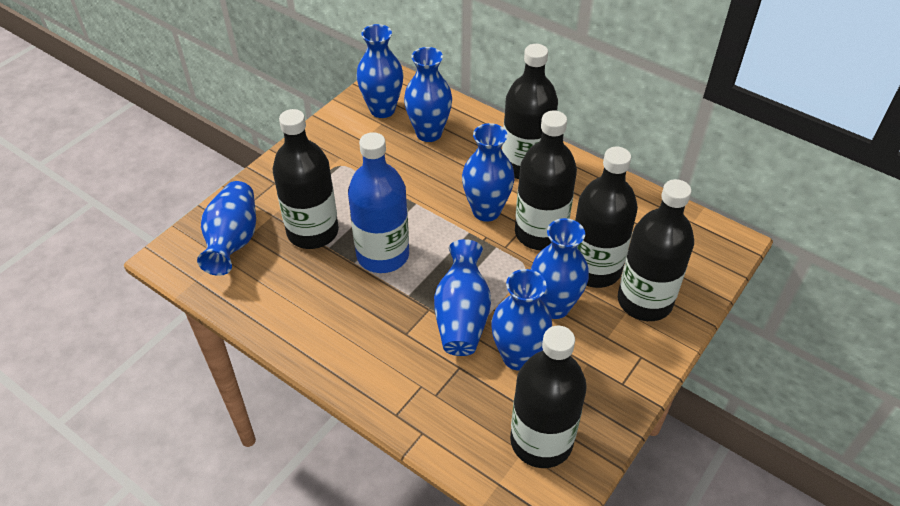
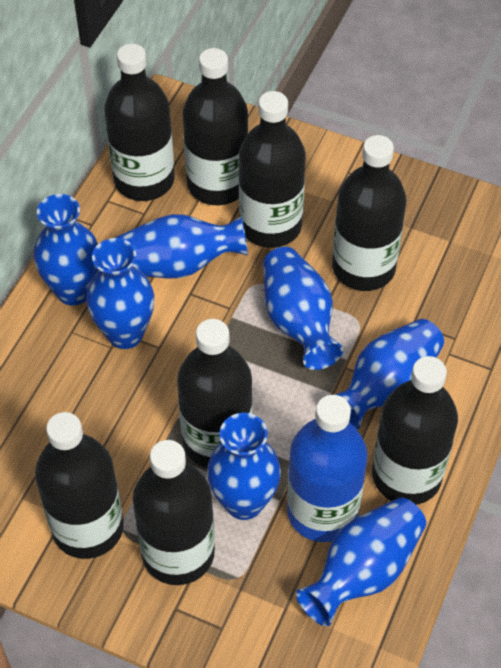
black bottle: 6 -> 8

